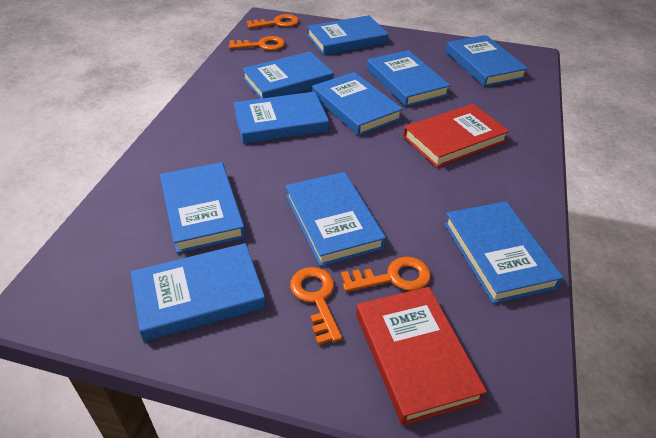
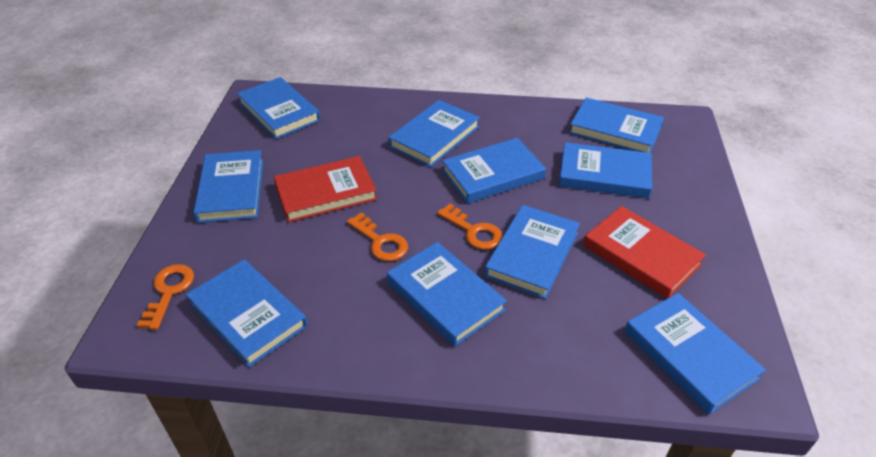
orange key: 4 -> 3

